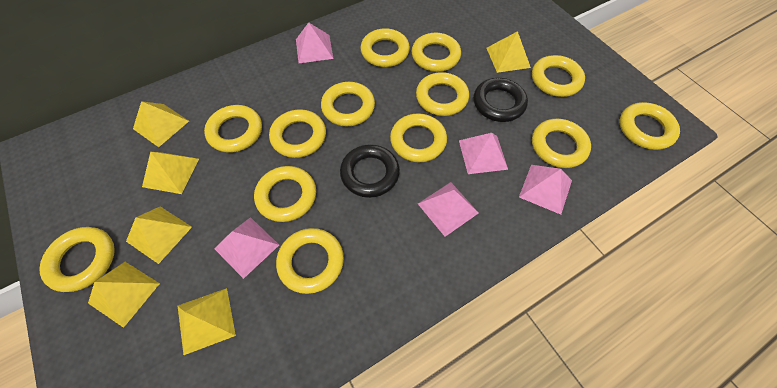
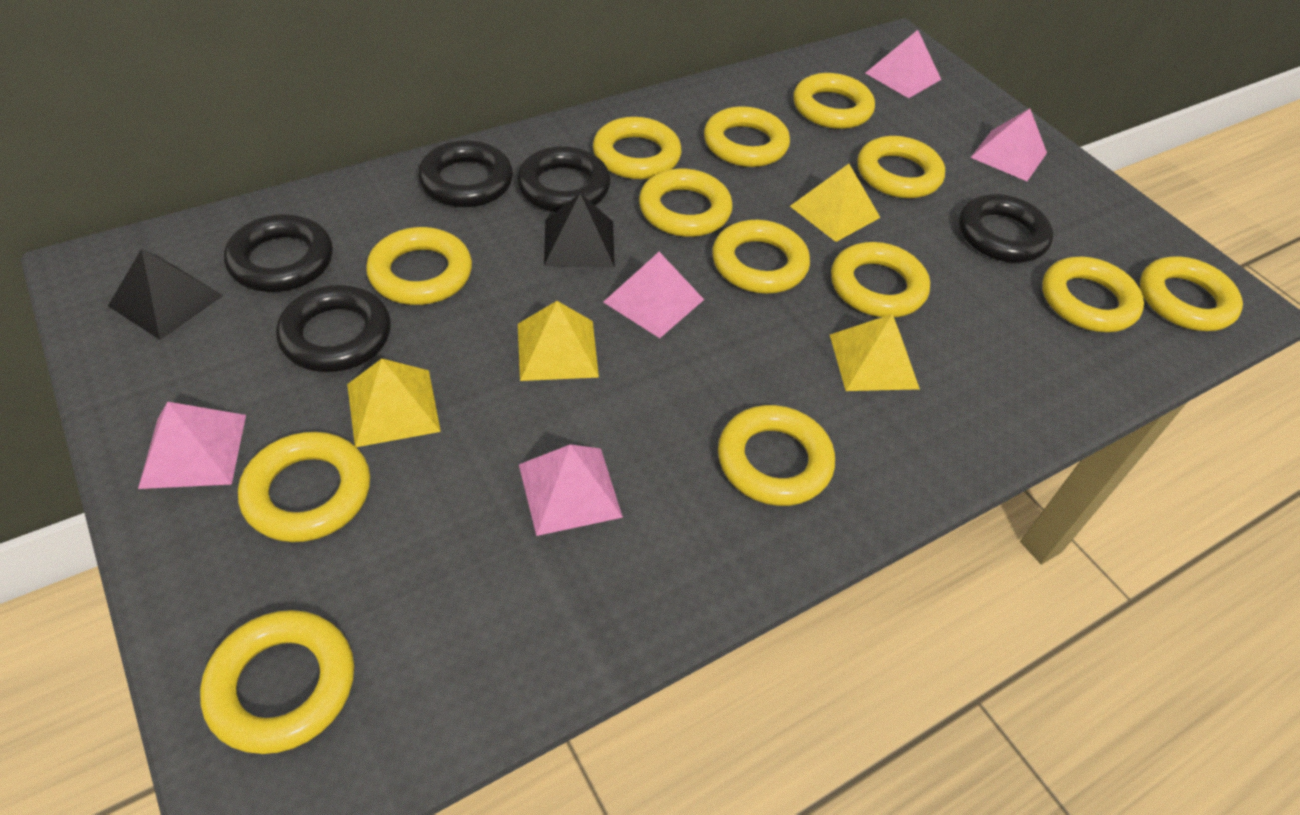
black pyramid: 0 -> 2
black ring: 2 -> 5
yellow pyramid: 6 -> 4

